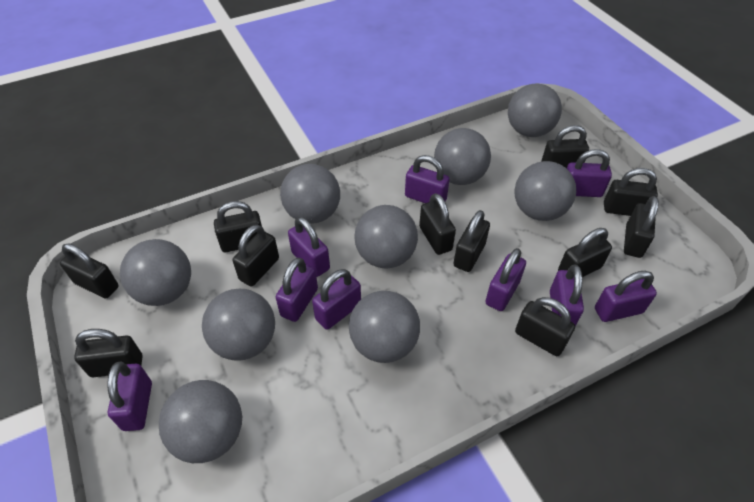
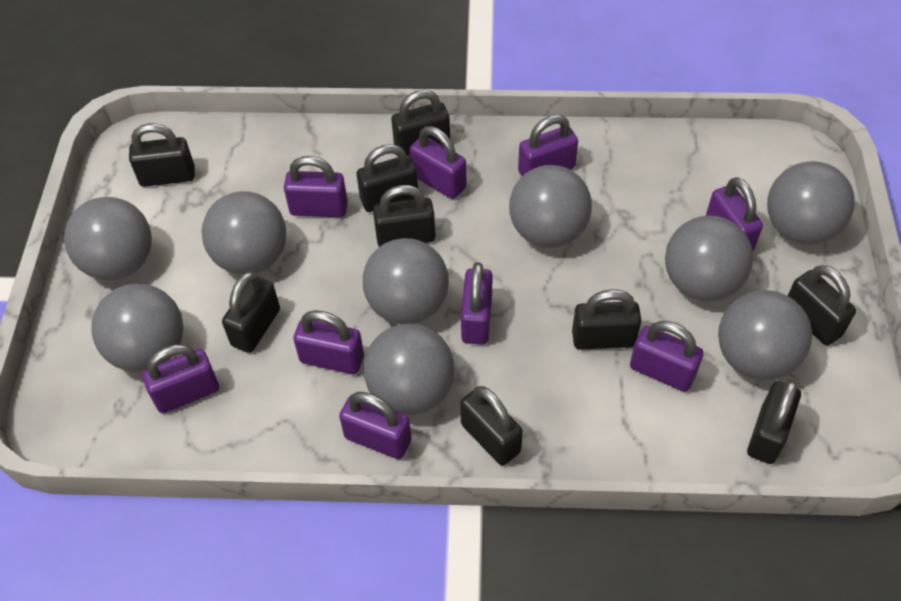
black padlock: 11 -> 9

